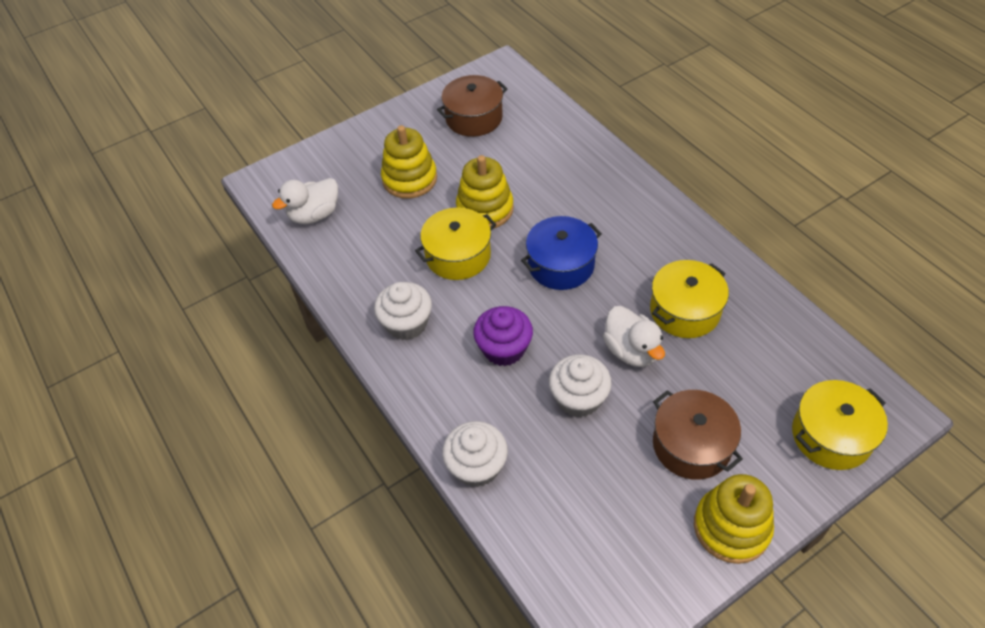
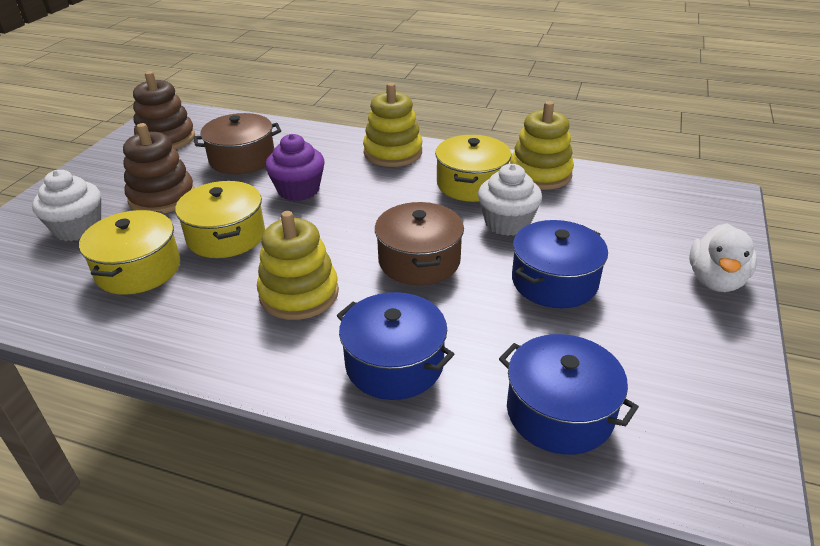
blue pot: 1 -> 3
brown stacking toy: 0 -> 2
white cupcake: 3 -> 2
white duck: 2 -> 1

